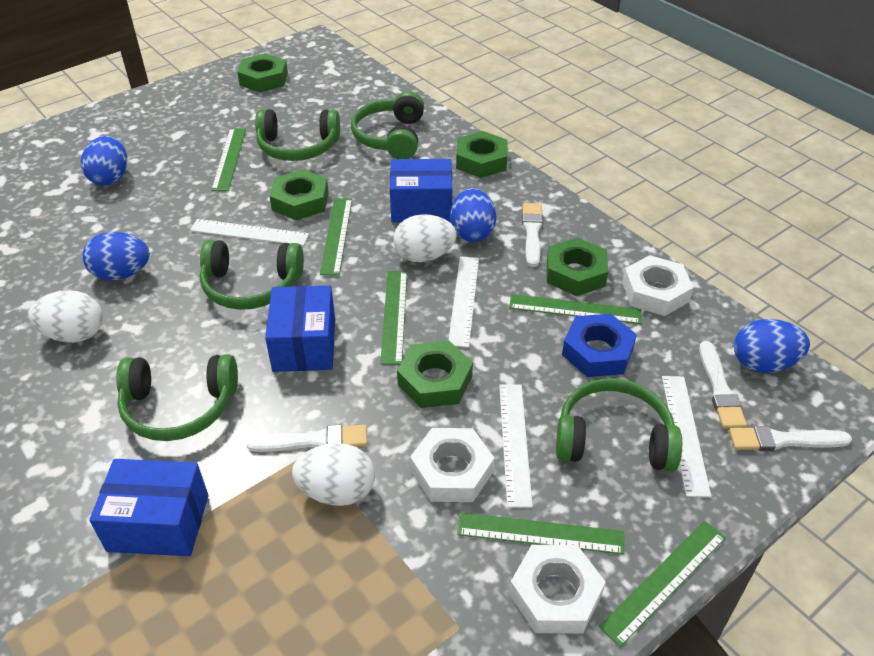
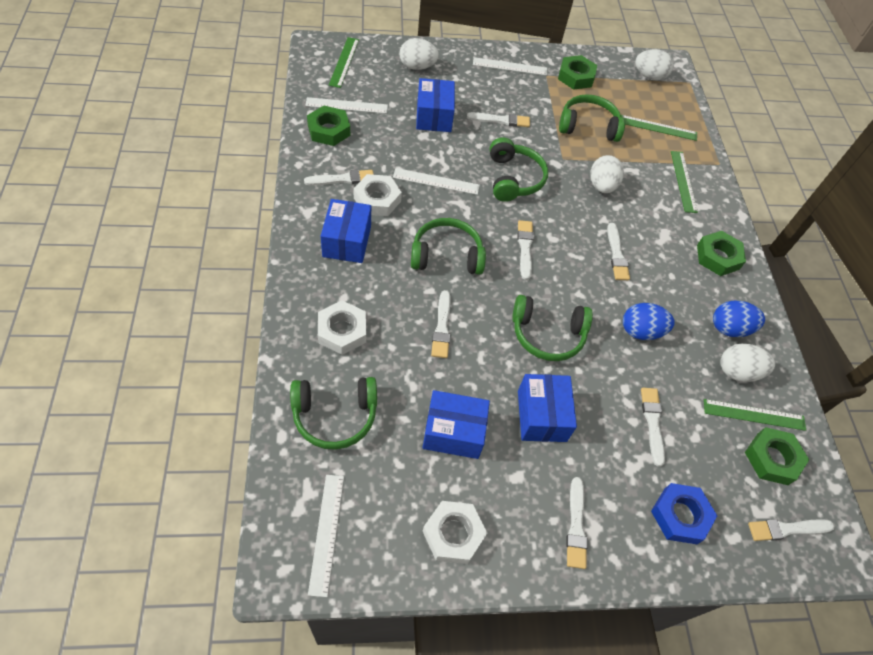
blue box: 3 -> 4
blue egg: 4 -> 2
green nut: 5 -> 4
green ruler: 6 -> 4
white brush: 4 -> 8
white egg: 3 -> 4

